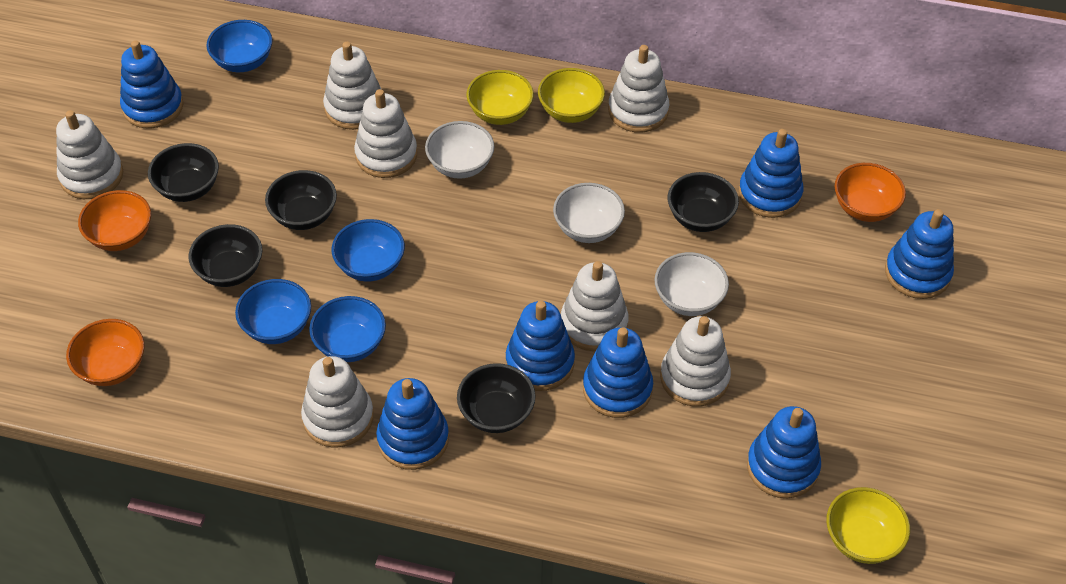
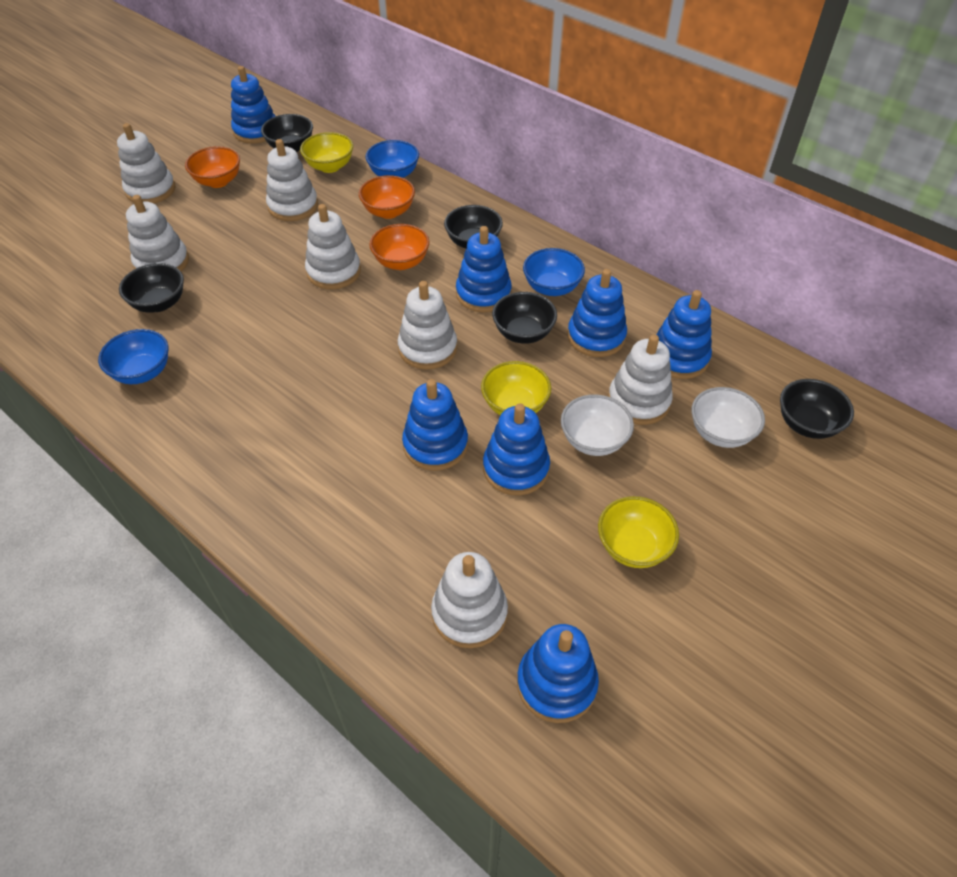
blue bowl: 4 -> 3
white bowl: 3 -> 2

